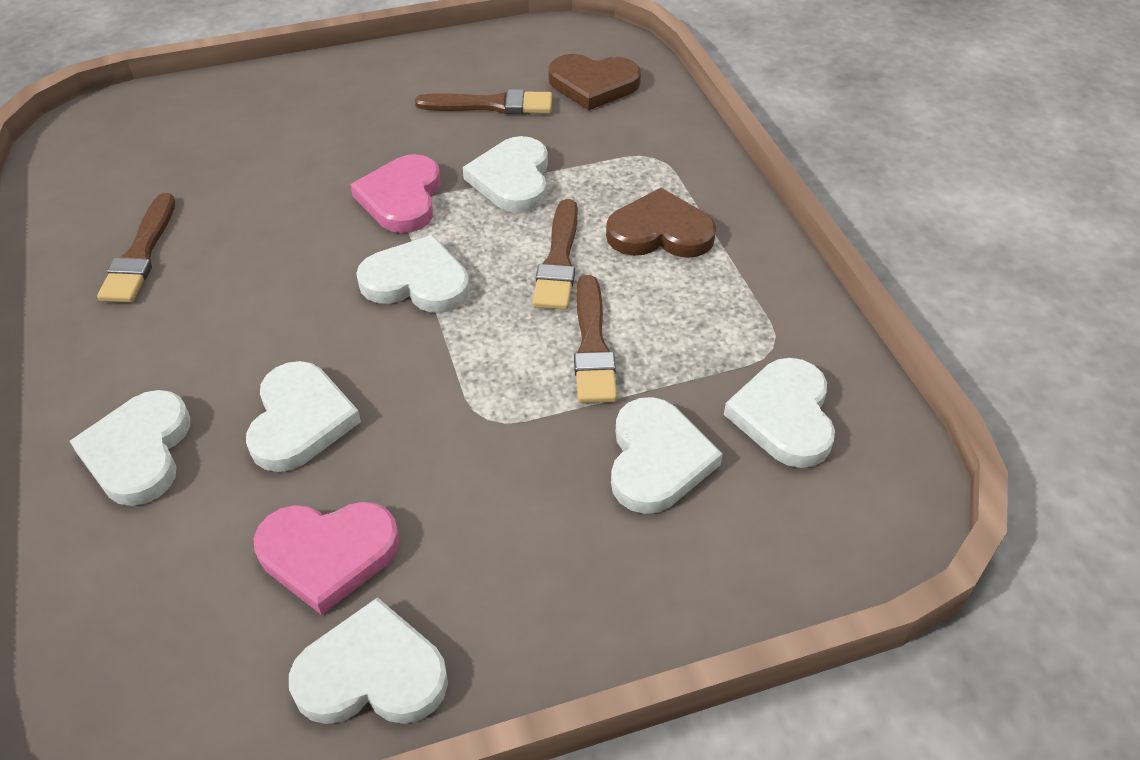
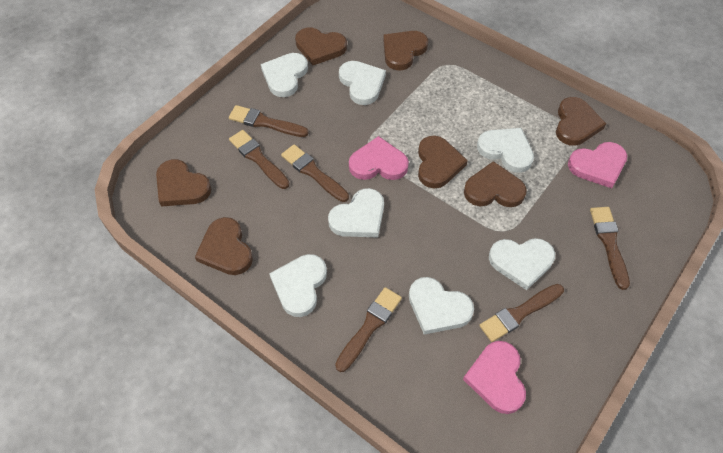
brown brush: 4 -> 6
brown heart: 2 -> 7
pink heart: 2 -> 3

